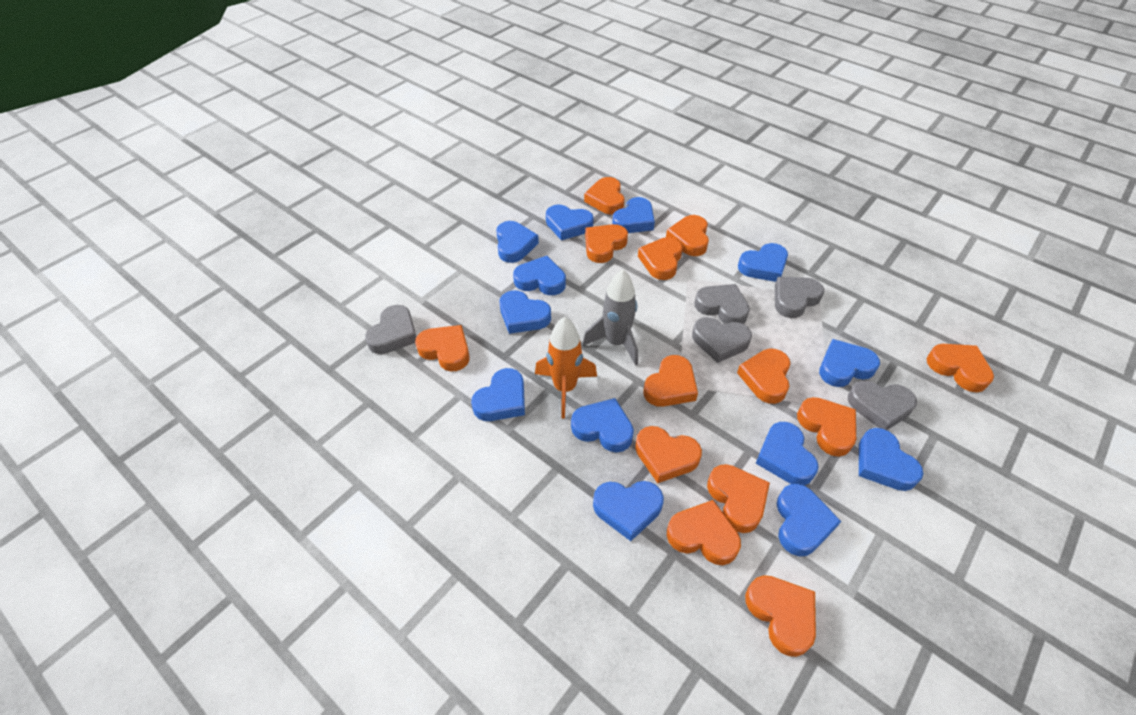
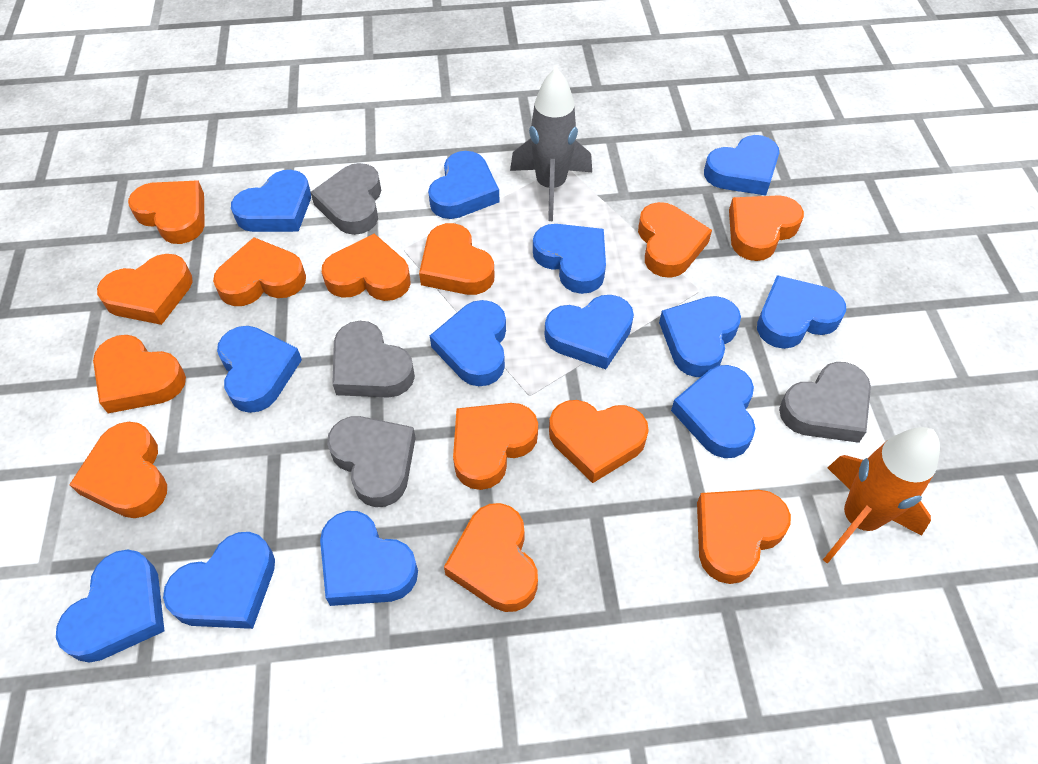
grey heart: 5 -> 4

